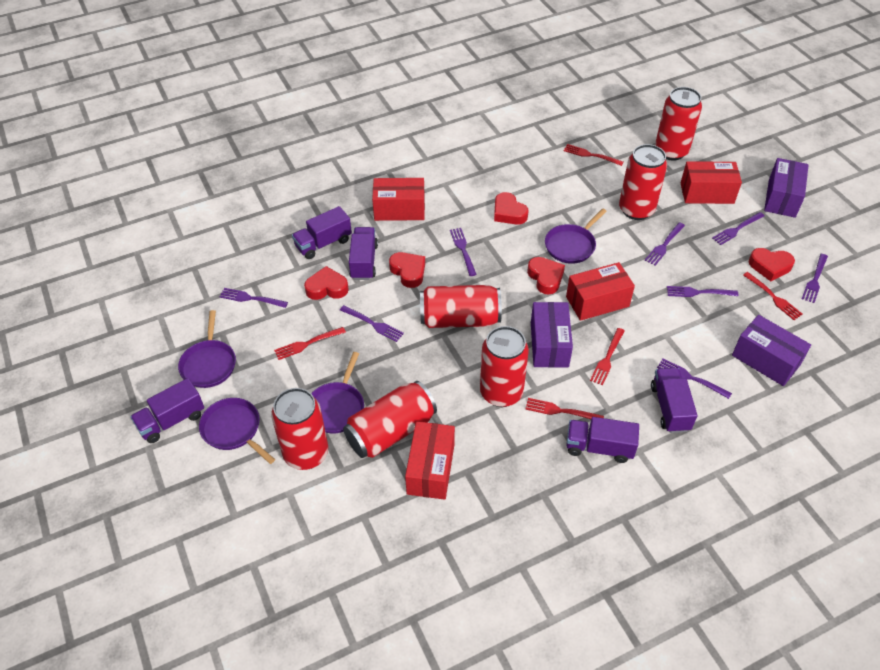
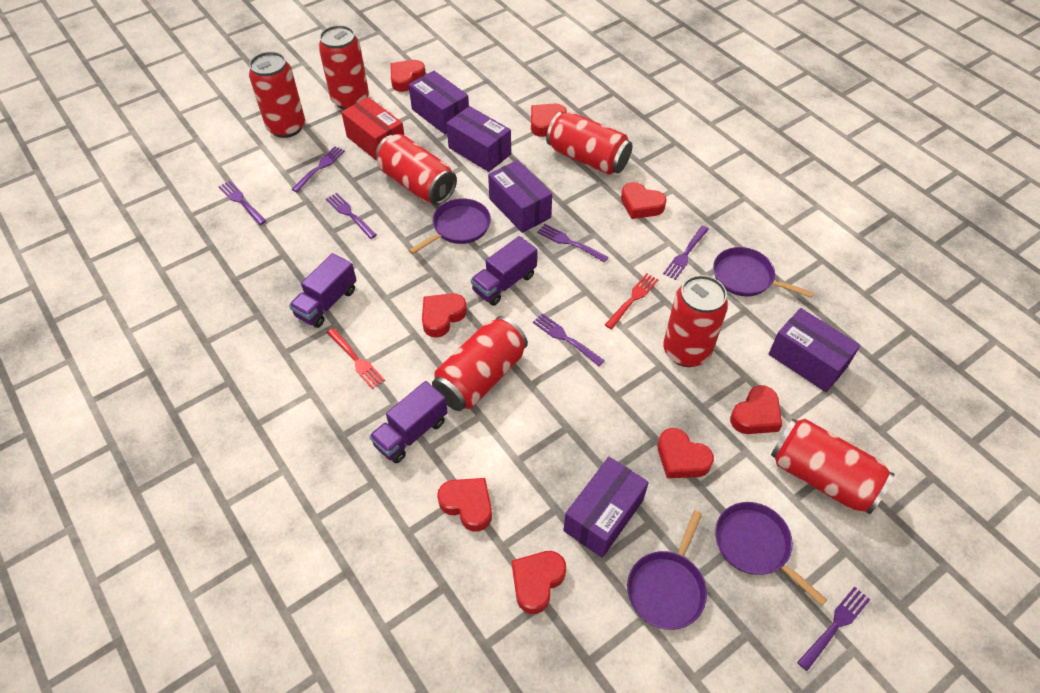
purple box: 3 -> 5
purple fork: 8 -> 7
purple truck: 5 -> 3
red box: 4 -> 1
red can: 6 -> 7
red fork: 5 -> 2
red heart: 5 -> 8

